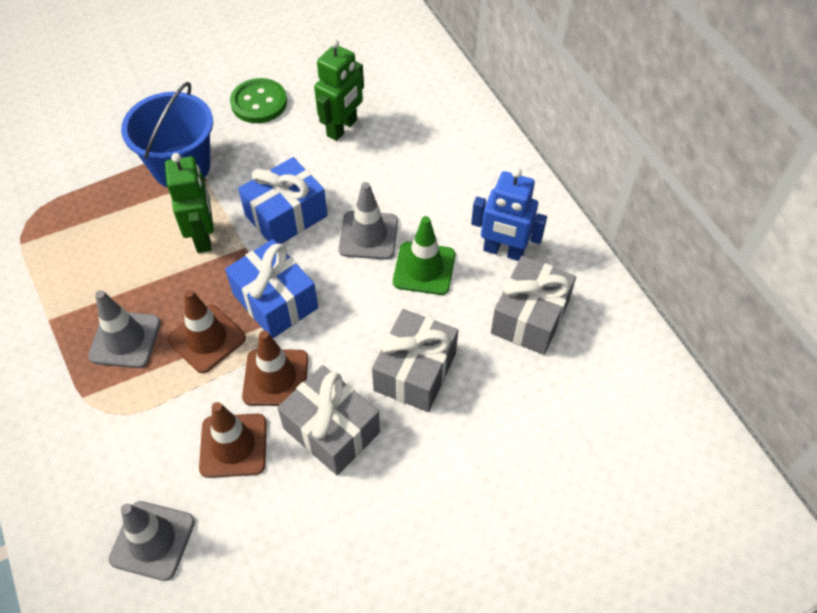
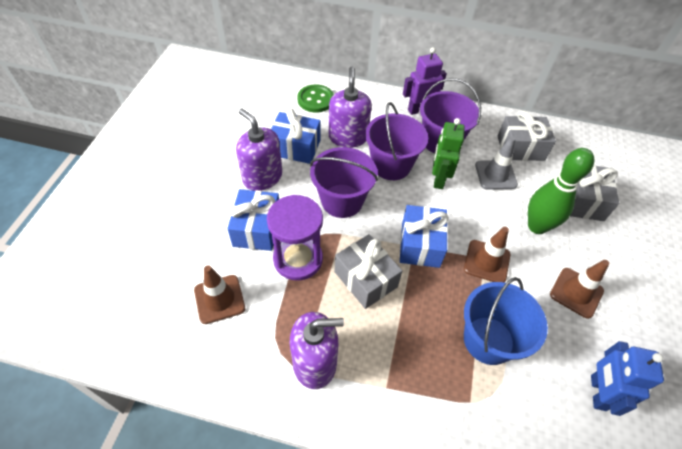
blue gift: 2 -> 3
green bowling pin: 0 -> 1
green robot: 2 -> 1
green traffic cone: 1 -> 0
grey traffic cone: 3 -> 1
purple bucket: 0 -> 3
purple hourglass: 0 -> 1
purple robot: 0 -> 1
purple soap dispenser: 0 -> 3

